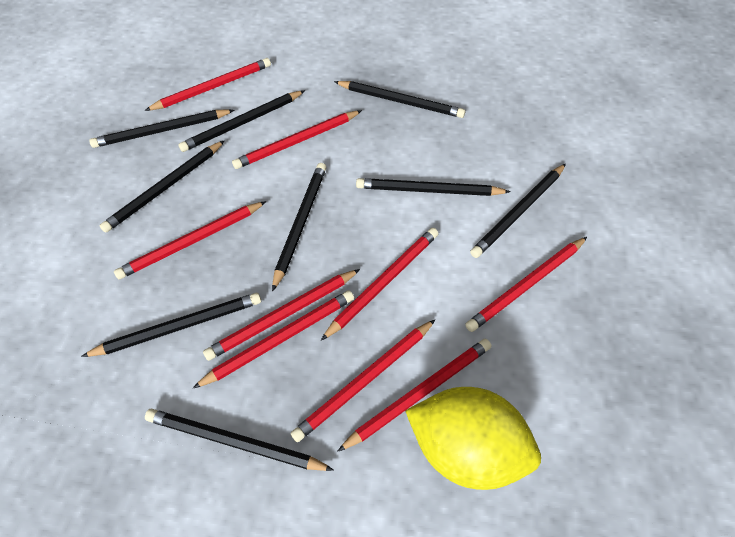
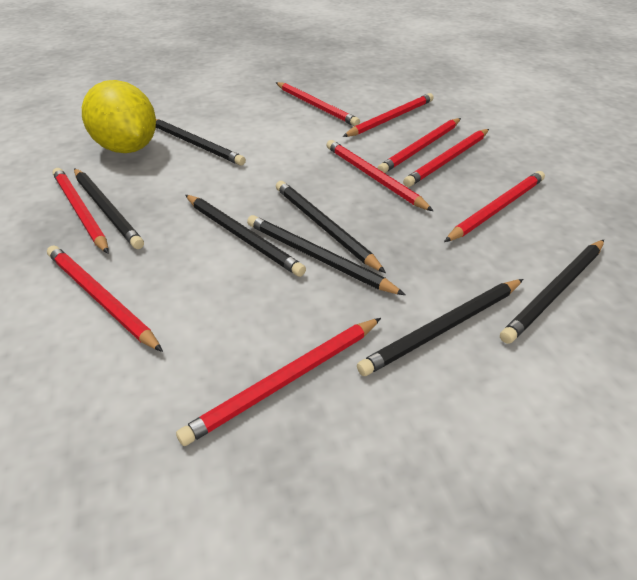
black pencil: 9 -> 7

